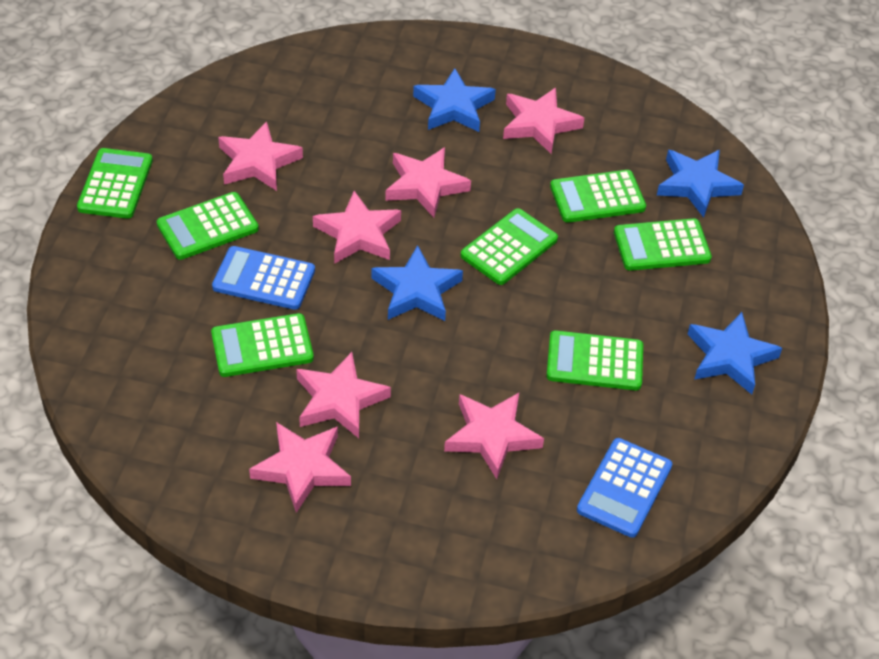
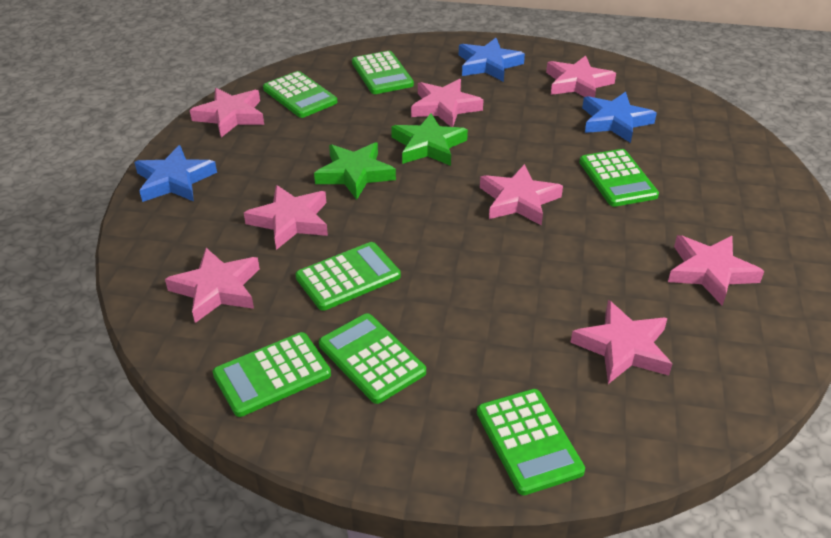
blue calculator: 2 -> 0
blue star: 4 -> 3
green star: 0 -> 2
pink star: 7 -> 8

